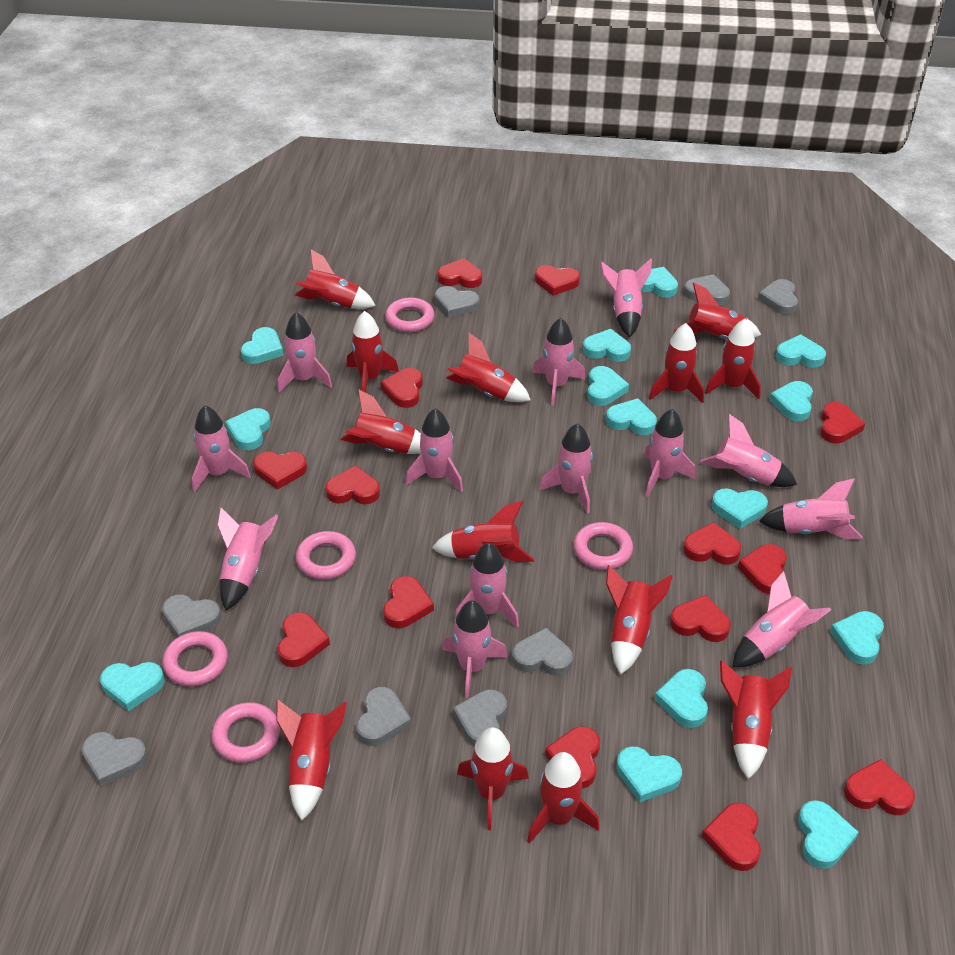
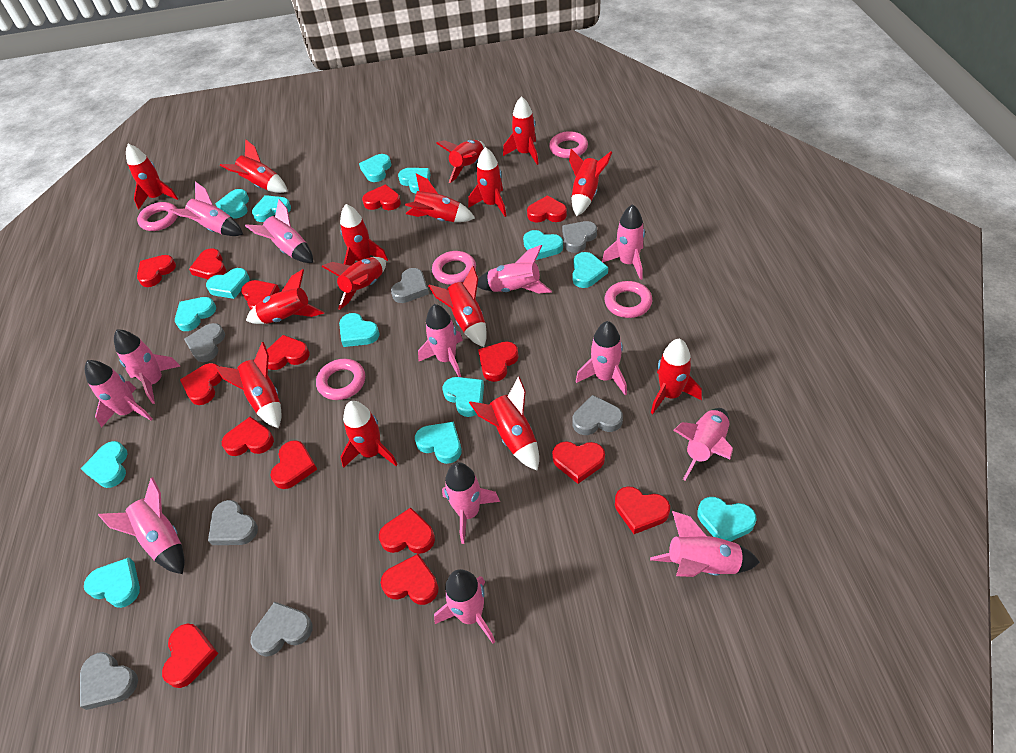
grey heart: 8 -> 7
red heart: 14 -> 15
red rocket: 13 -> 15

